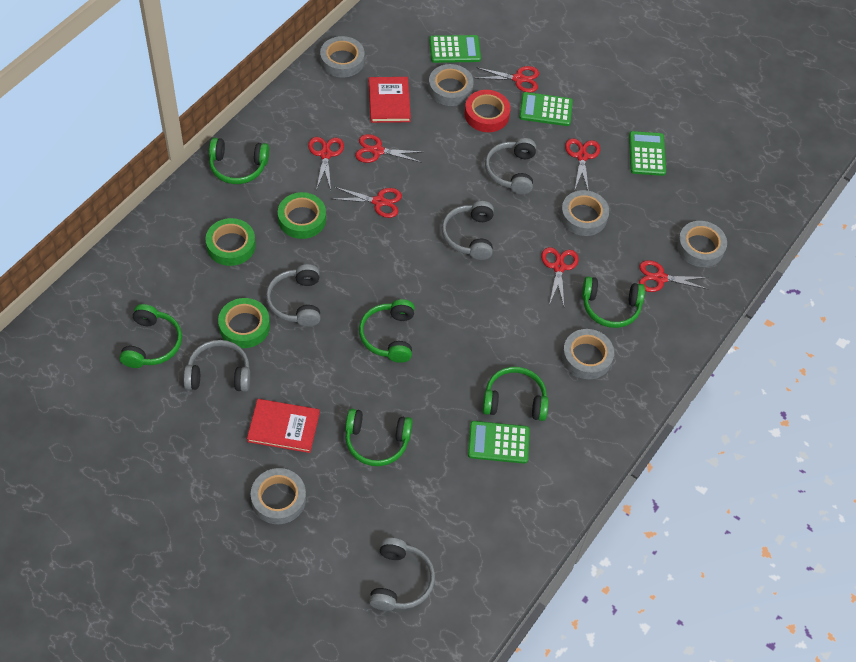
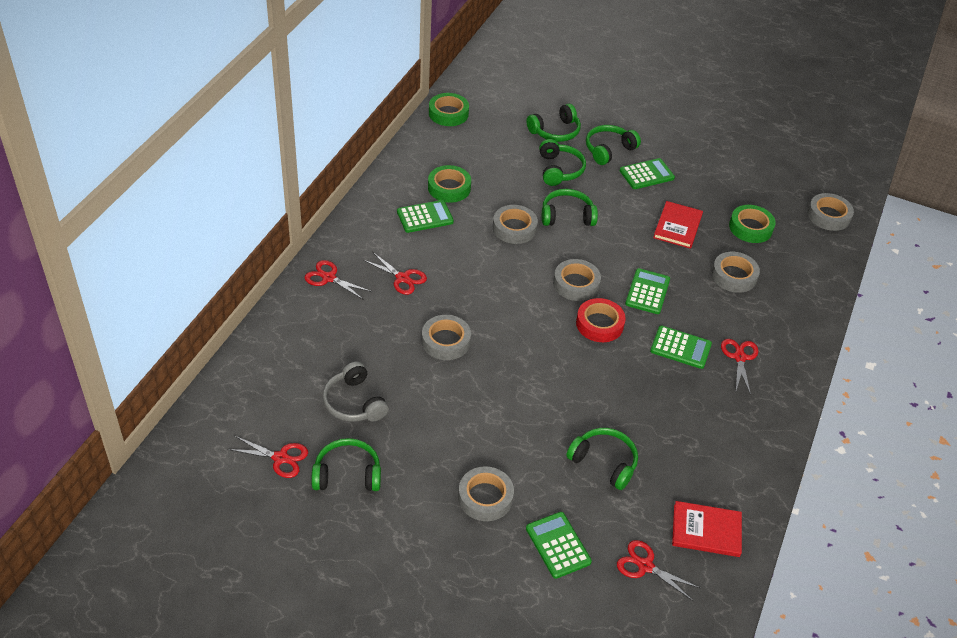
green calculator: 4 -> 5
grey headphones: 5 -> 1
red scissors: 7 -> 5

